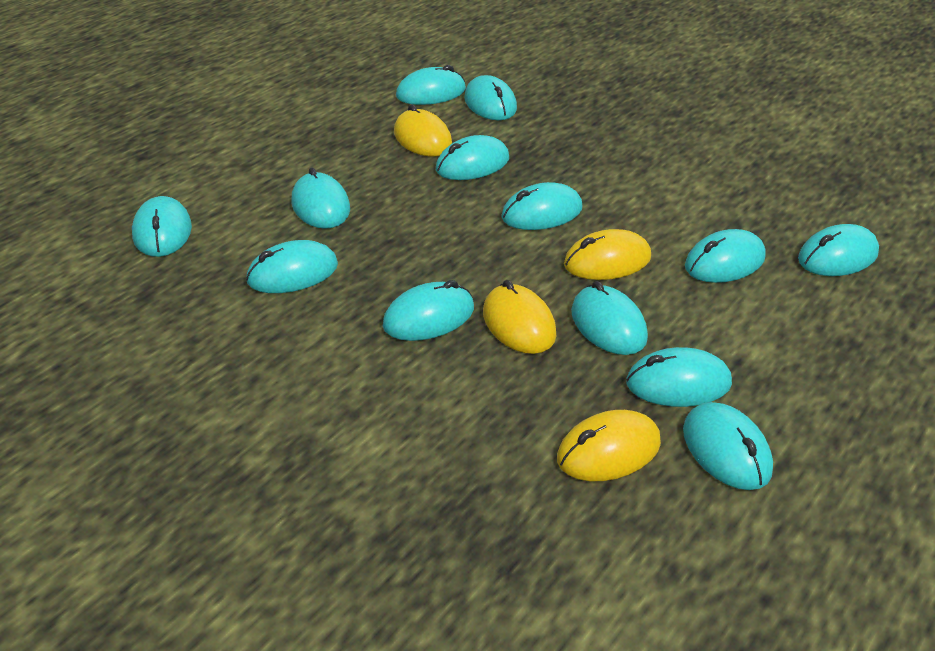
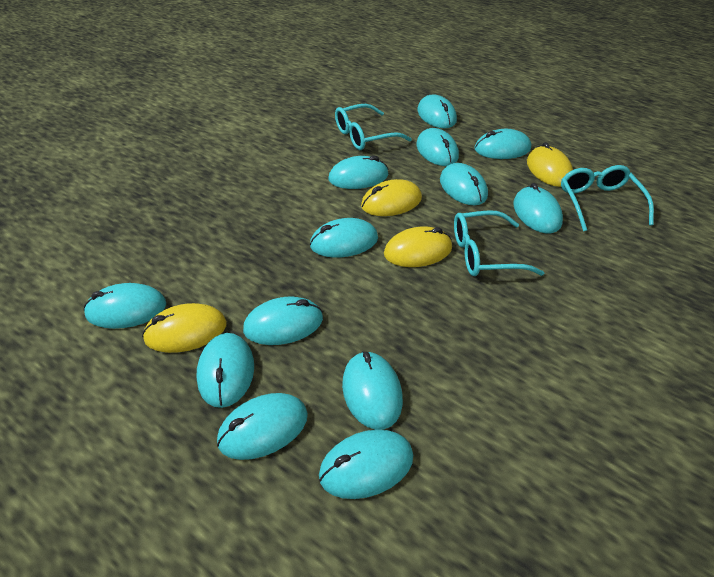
turquoise glasses: 0 -> 3

